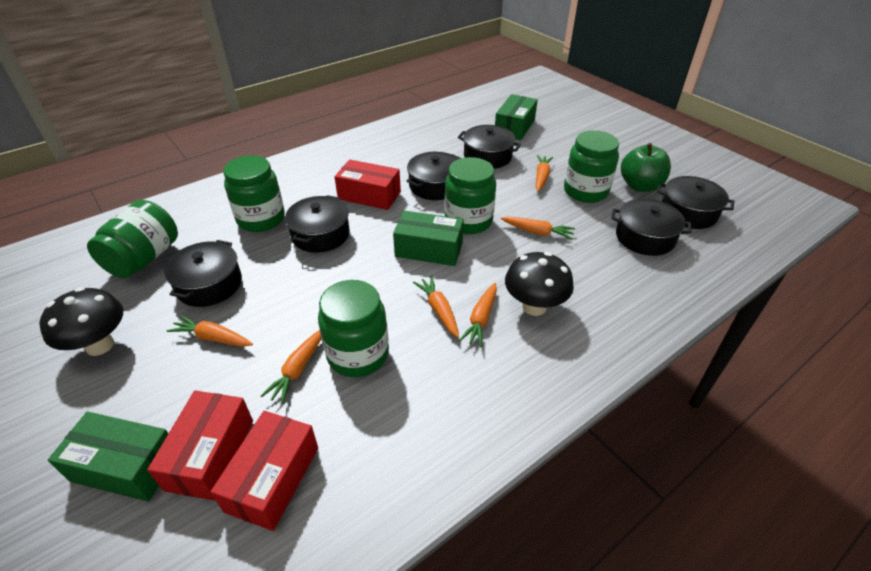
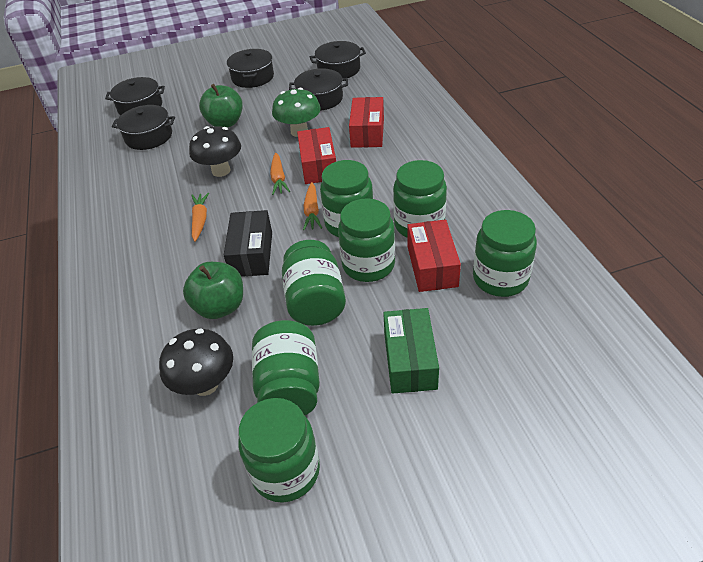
black box: 0 -> 1
black pot: 6 -> 5
green apple: 1 -> 2
green box: 3 -> 1
green jar: 5 -> 7
green mushroom: 0 -> 1
orange carrot: 6 -> 3

